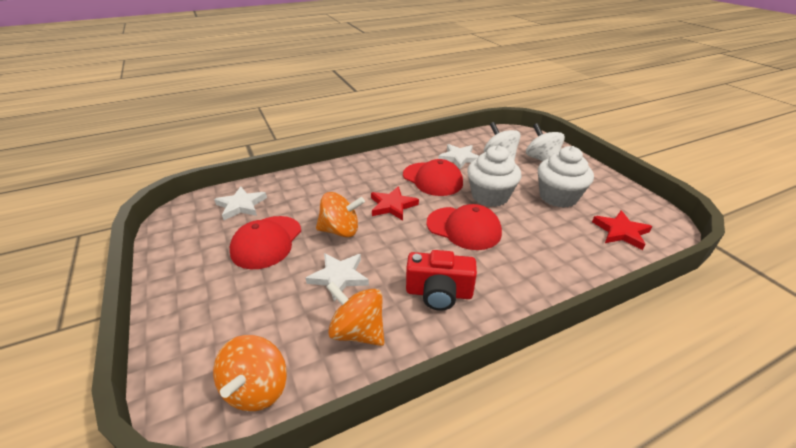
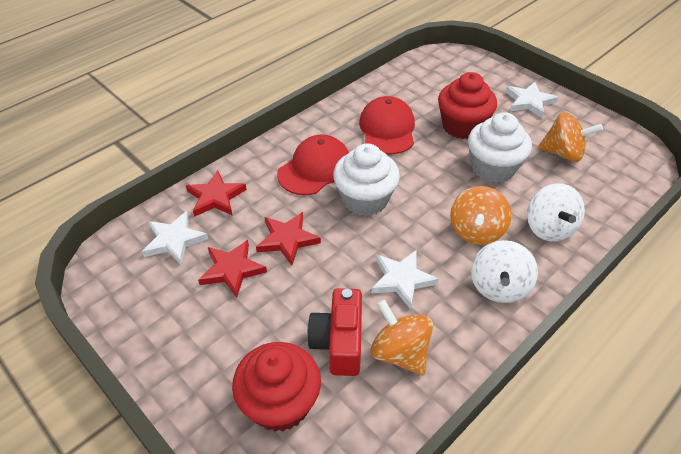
red cap: 3 -> 2
red cupcake: 0 -> 2
red star: 2 -> 3

